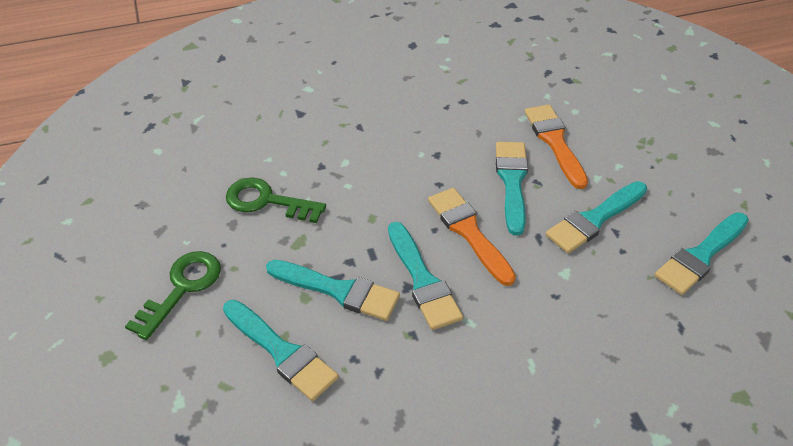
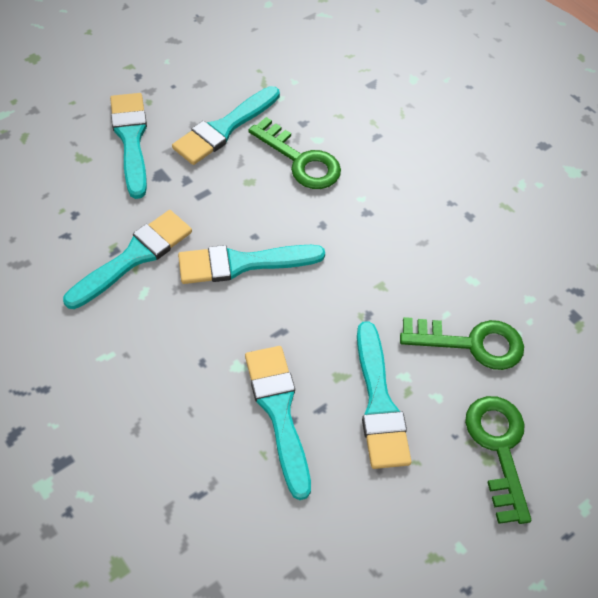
green key: 2 -> 3
orange brush: 2 -> 0

